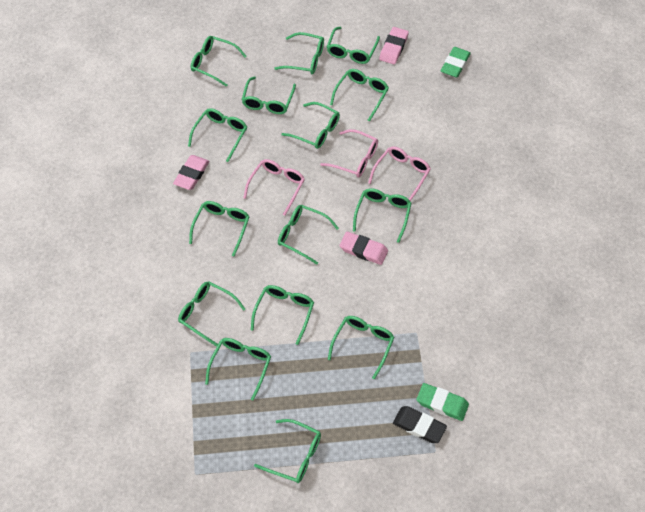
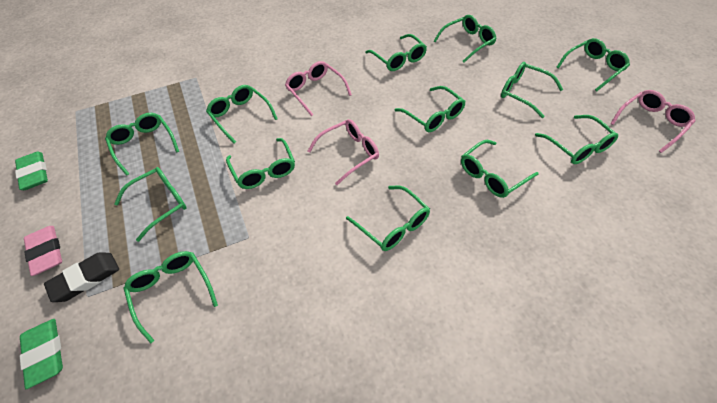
green glasses: 15 -> 13
pink eraser: 3 -> 1

